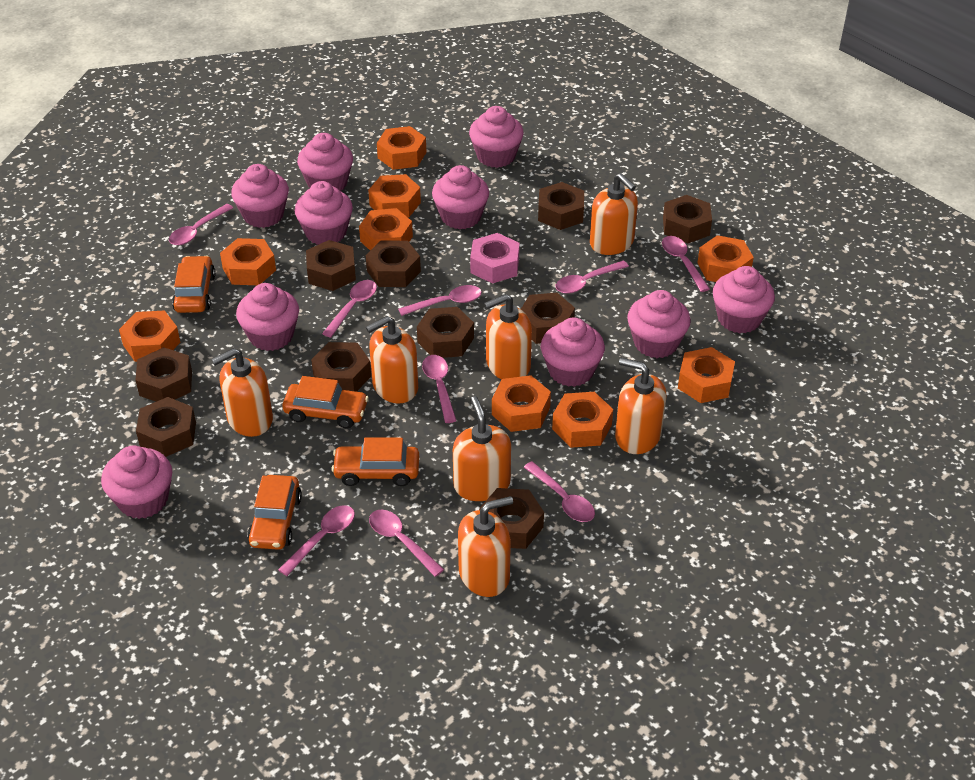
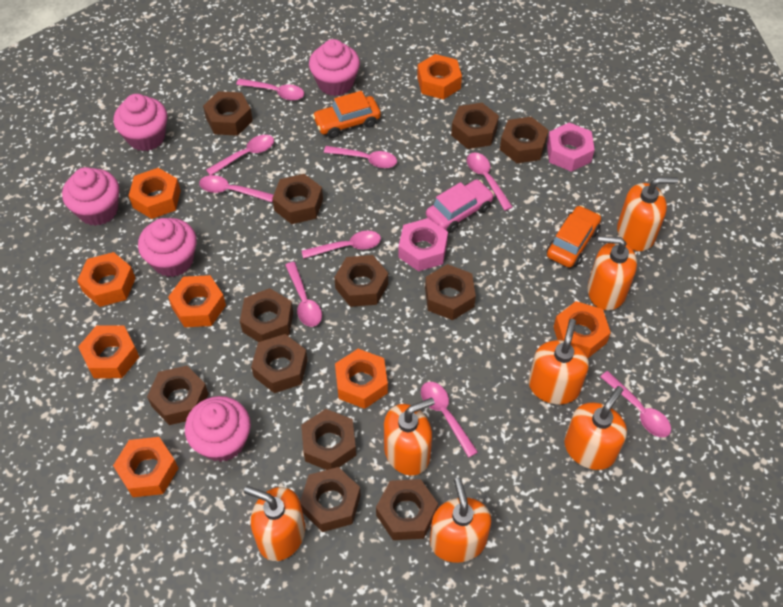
brown nut: 10 -> 12
orange car: 4 -> 2
orange nut: 9 -> 8
pink car: 0 -> 1
pink cupcake: 10 -> 5
pink nut: 1 -> 2

